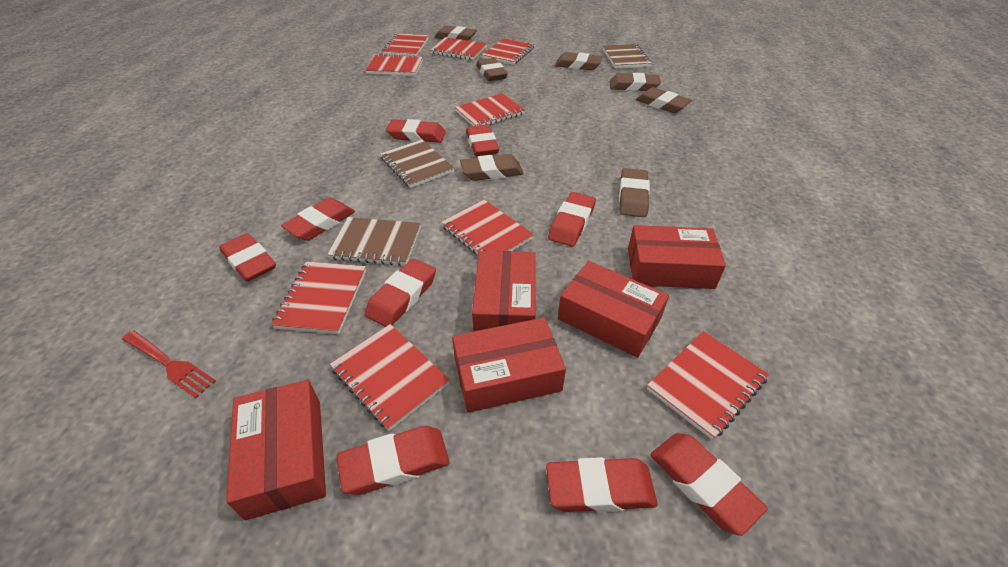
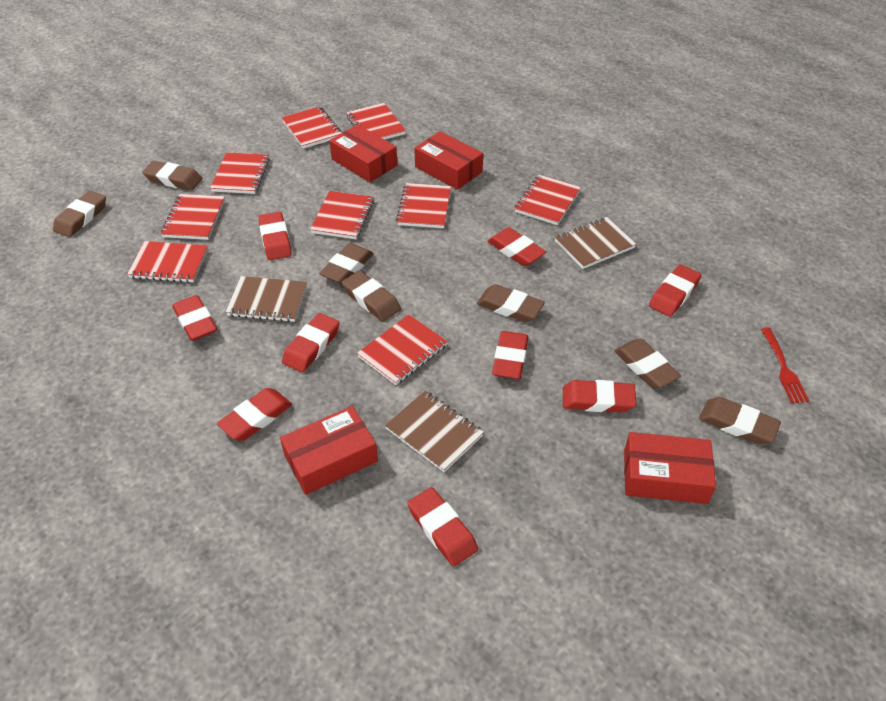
red box: 5 -> 4

